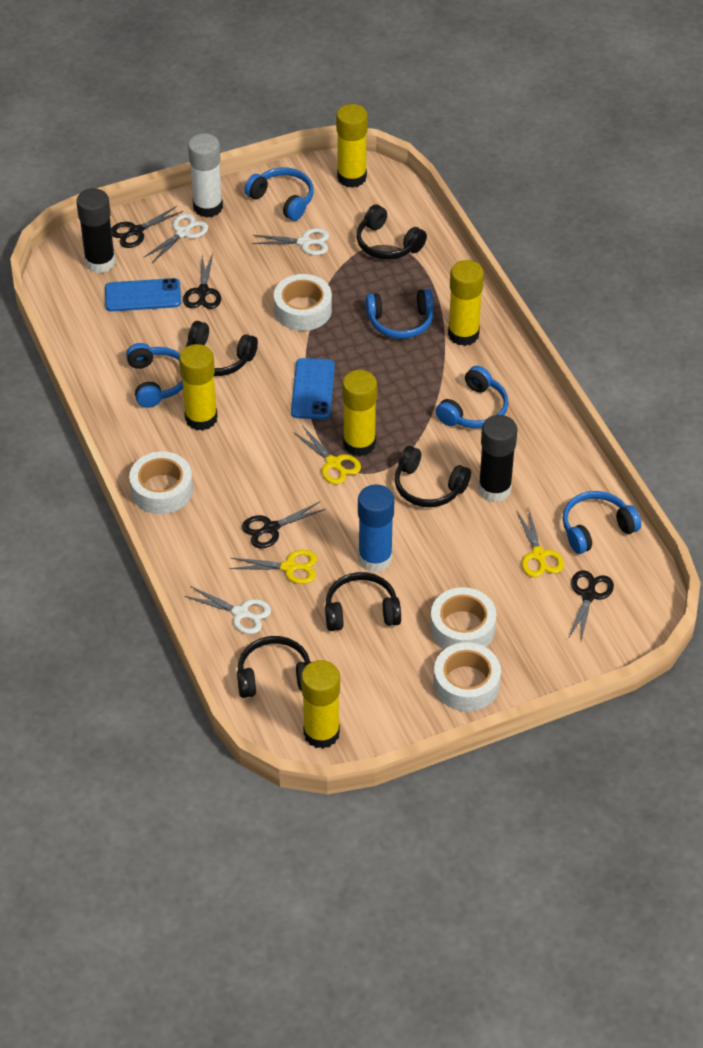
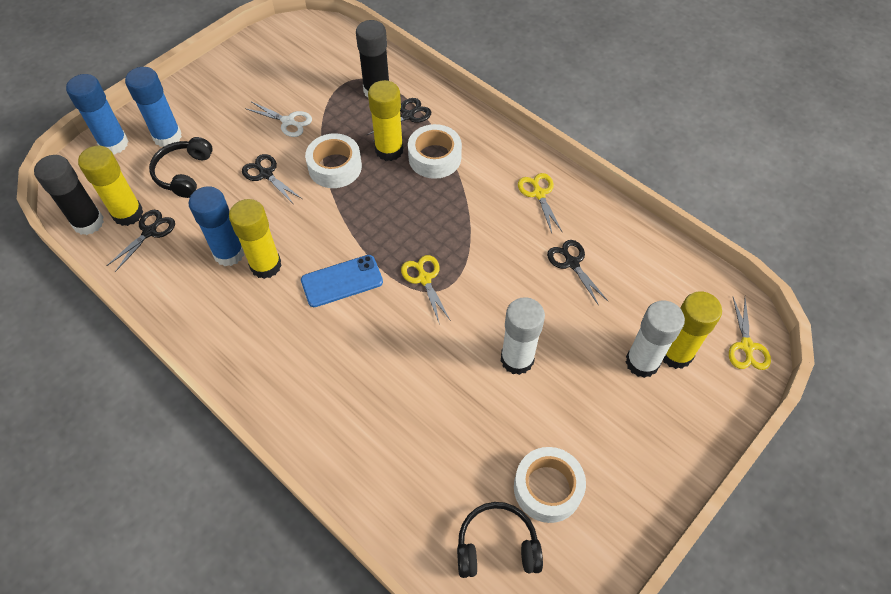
black headphones: 5 -> 2
blue glue stick: 1 -> 3
blue headphones: 5 -> 0
blue phone: 2 -> 1
white glue stick: 1 -> 2
white scissors: 3 -> 1
white tape: 4 -> 3
yellow glue stick: 5 -> 4

